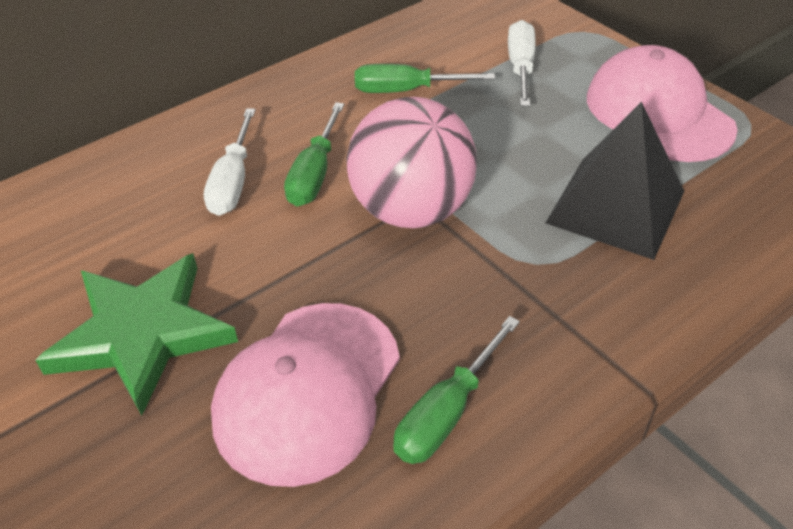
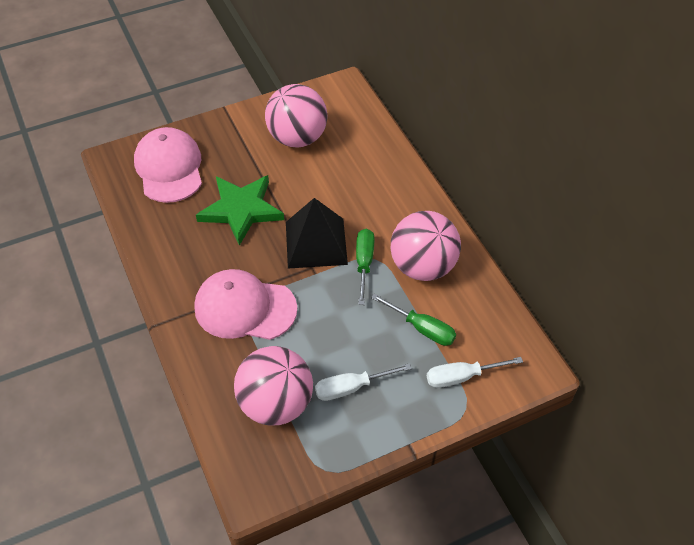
green screwdriver: 3 -> 2
pink ball: 1 -> 3

